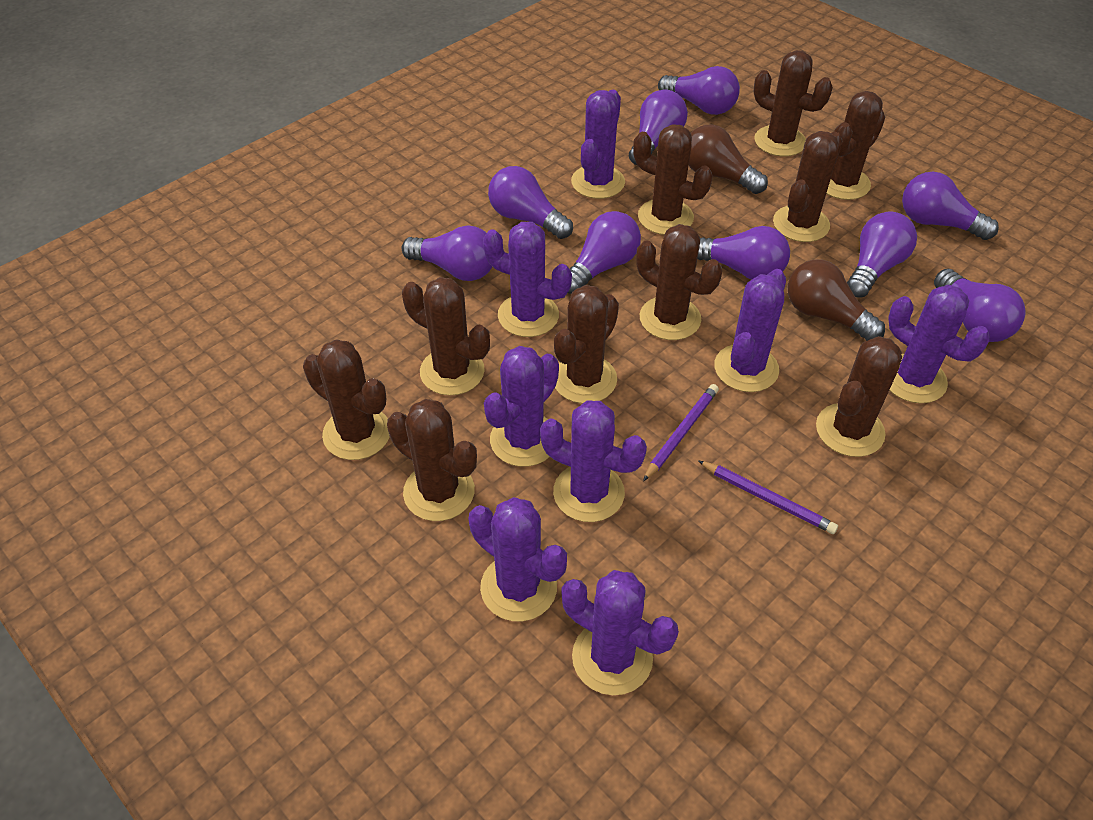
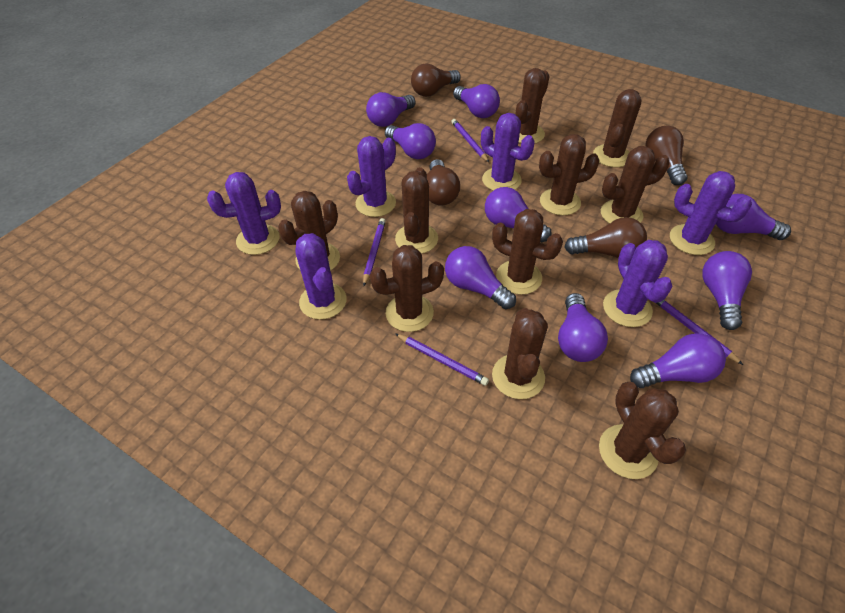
brown light bulb: 2 -> 4
purple cactus: 8 -> 6
purple pencil: 2 -> 4

